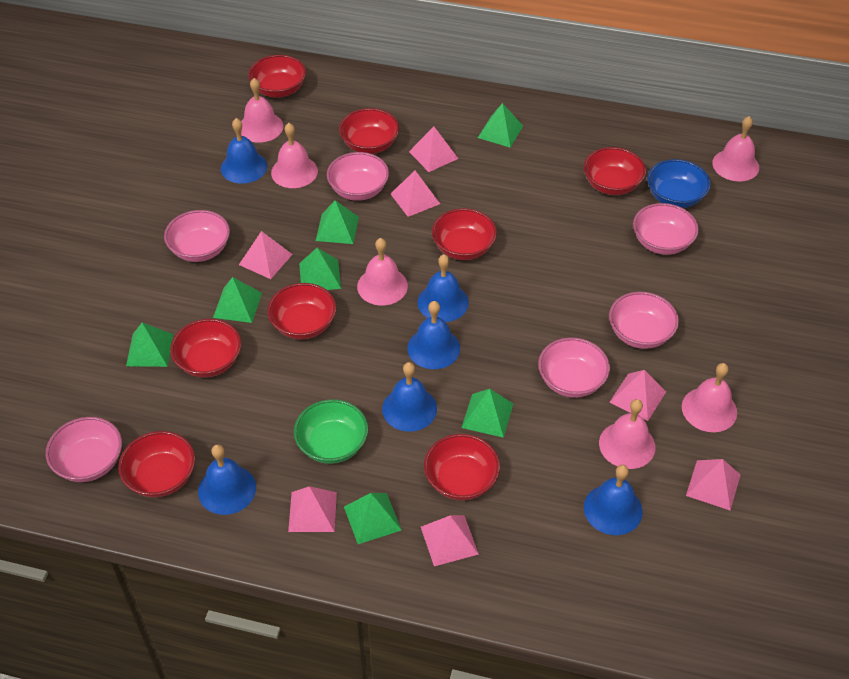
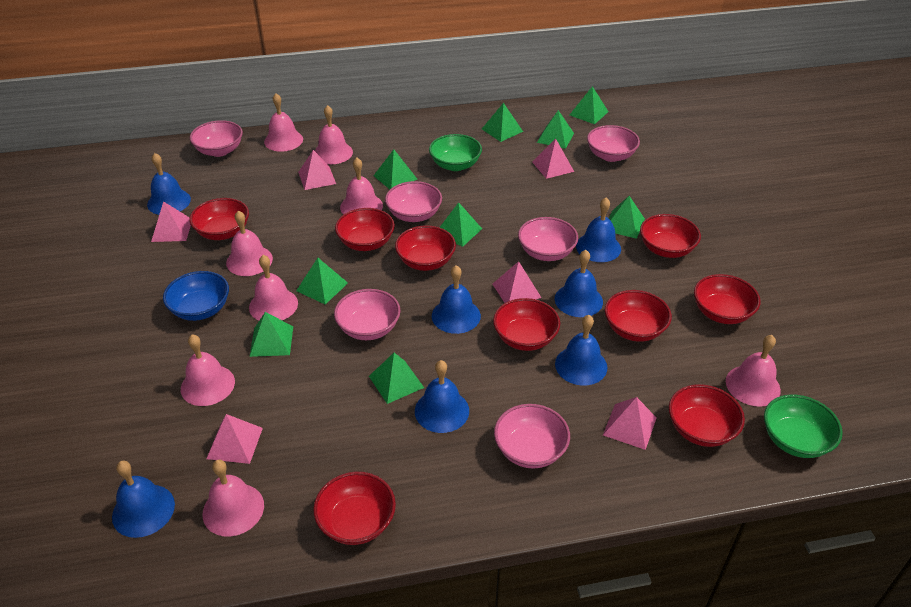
blue bell: 6 -> 7
green bowl: 1 -> 2
green pyramid: 7 -> 9
pink bell: 6 -> 8
pink pyramid: 7 -> 6
red bowl: 8 -> 9

